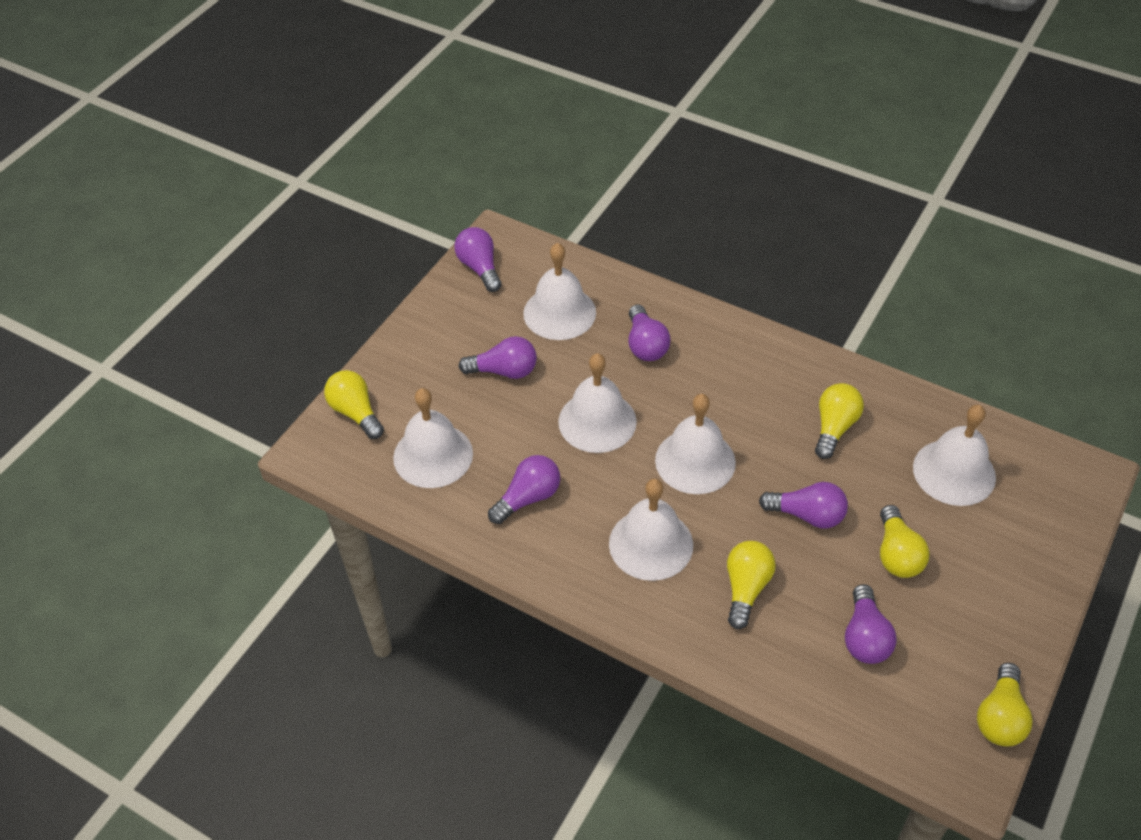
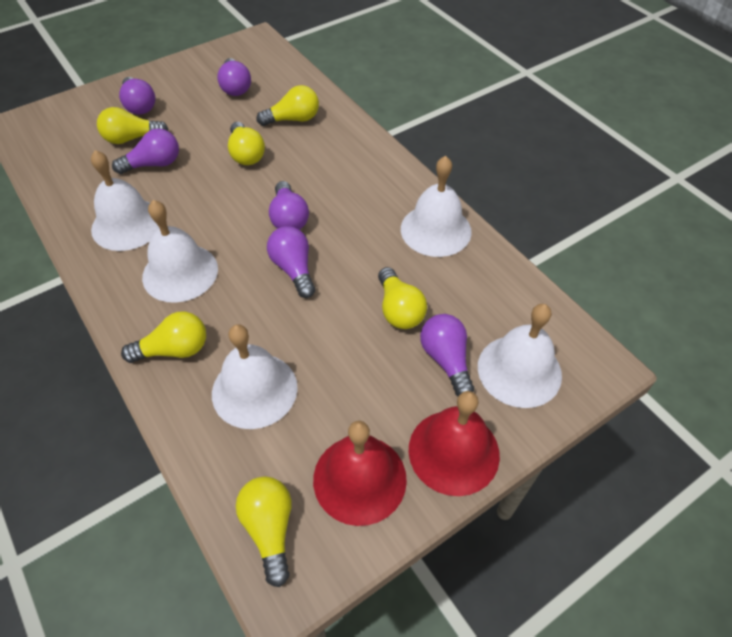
red bell: 0 -> 2
white bell: 6 -> 5
yellow light bulb: 5 -> 6

